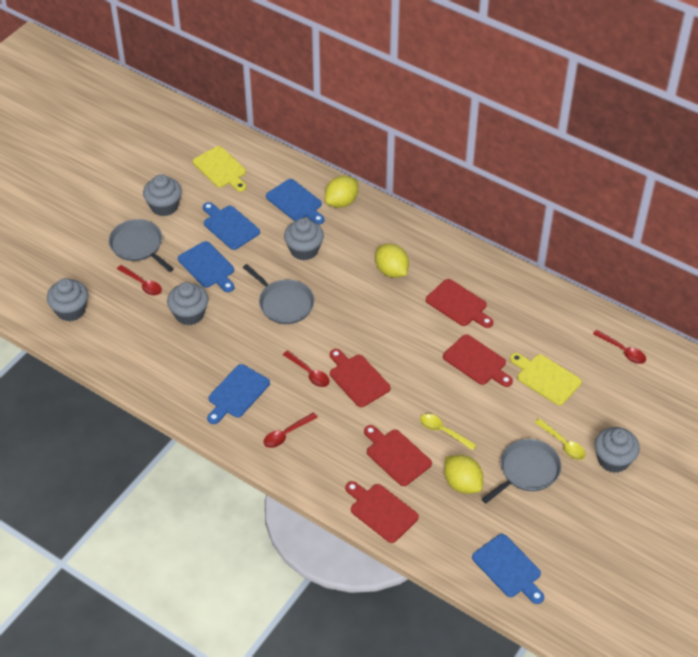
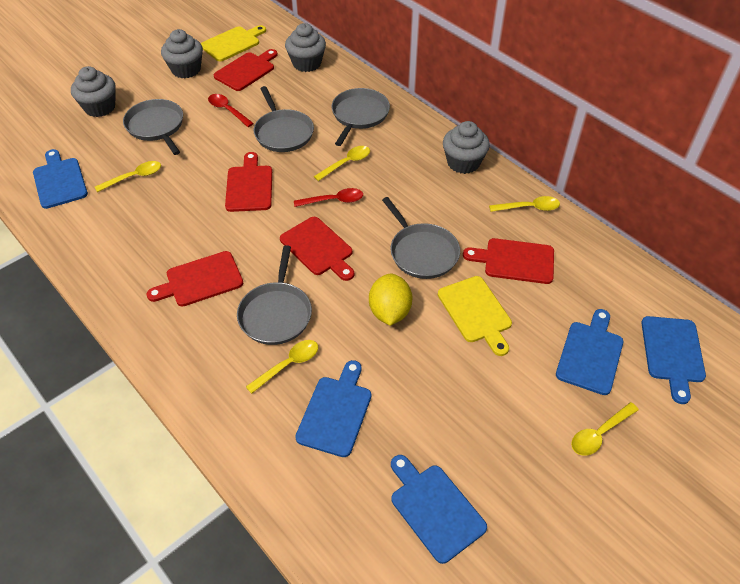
grey cupcake: 5 -> 4
grey pan: 3 -> 5
red spoon: 4 -> 2
yellow lemon: 3 -> 1
yellow spoon: 2 -> 5

